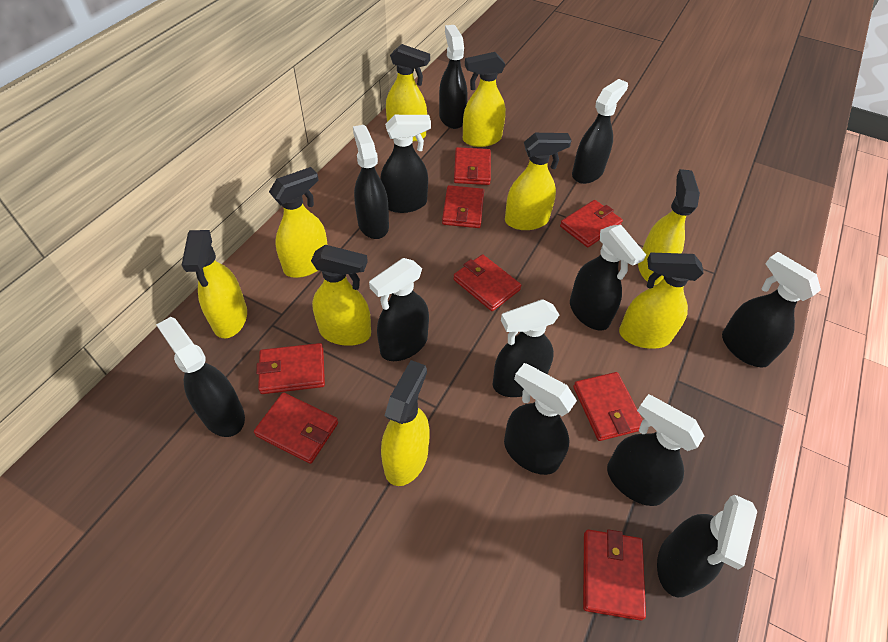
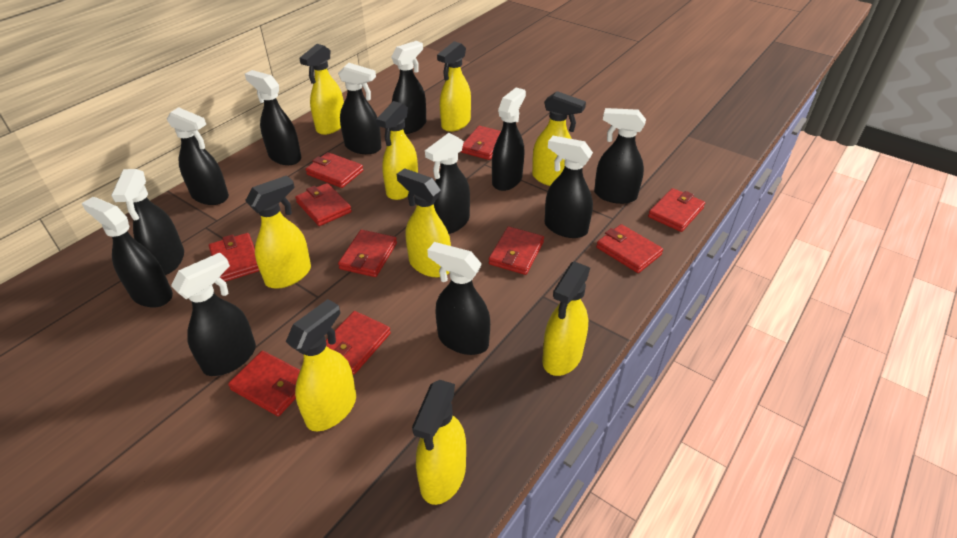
red wallet: 8 -> 10

